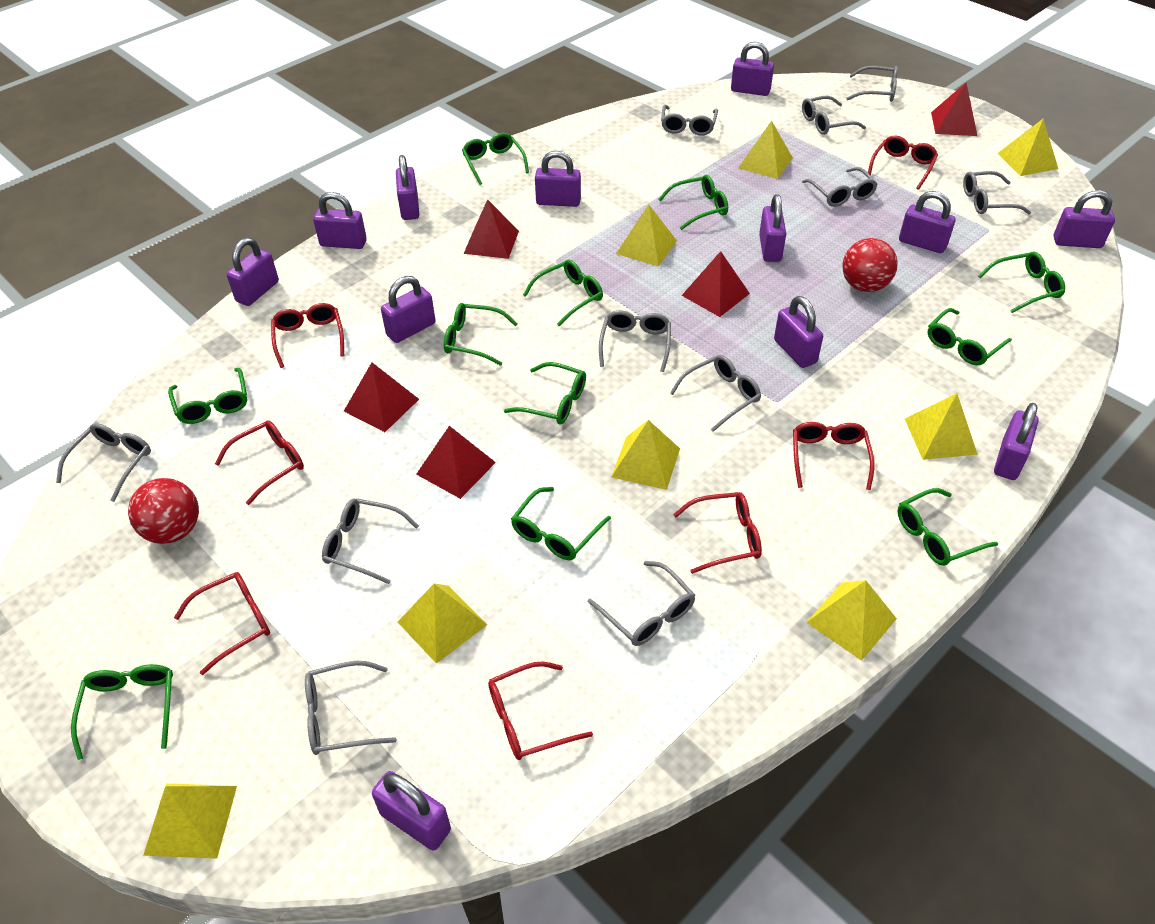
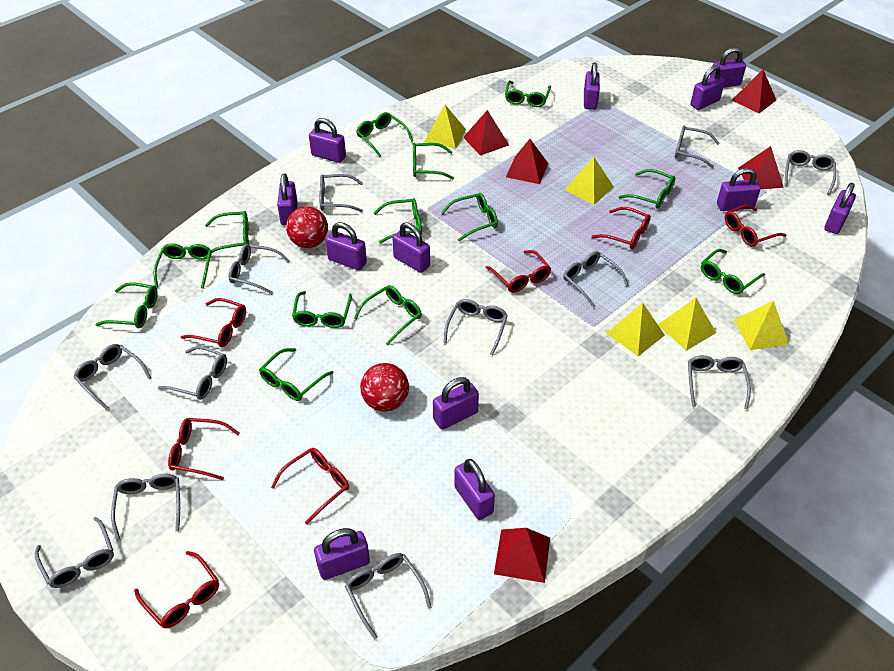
green glasses: 11 -> 13
grey glasses: 11 -> 12
yellow pyramid: 8 -> 5

